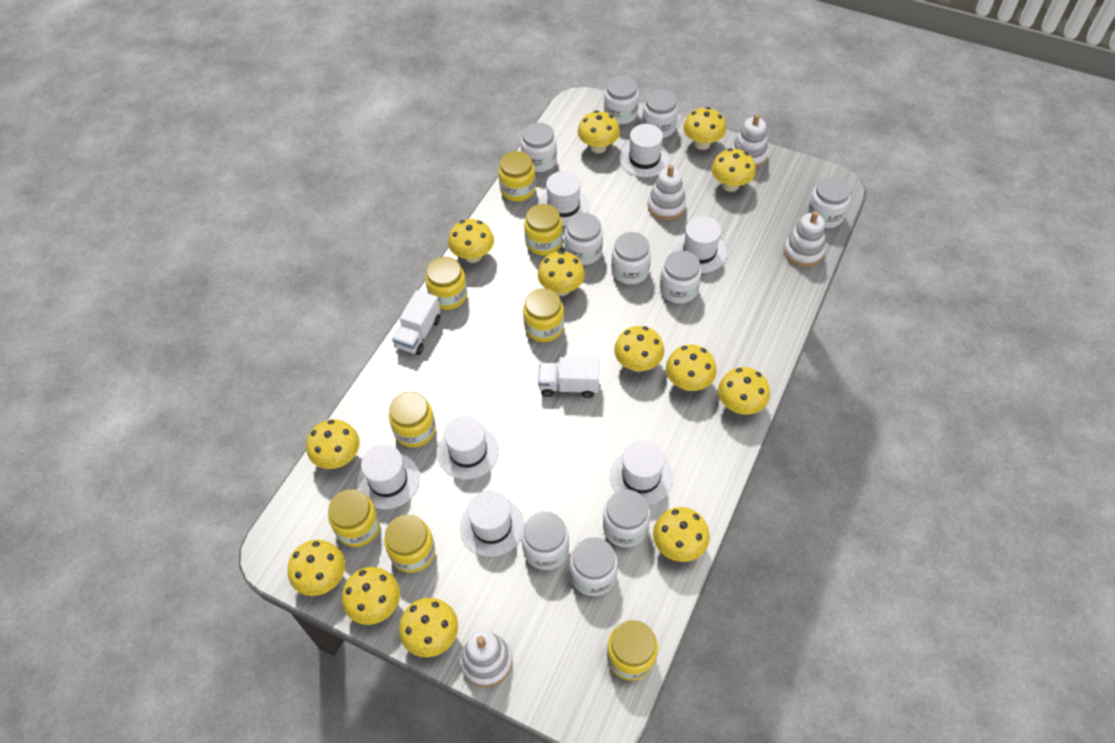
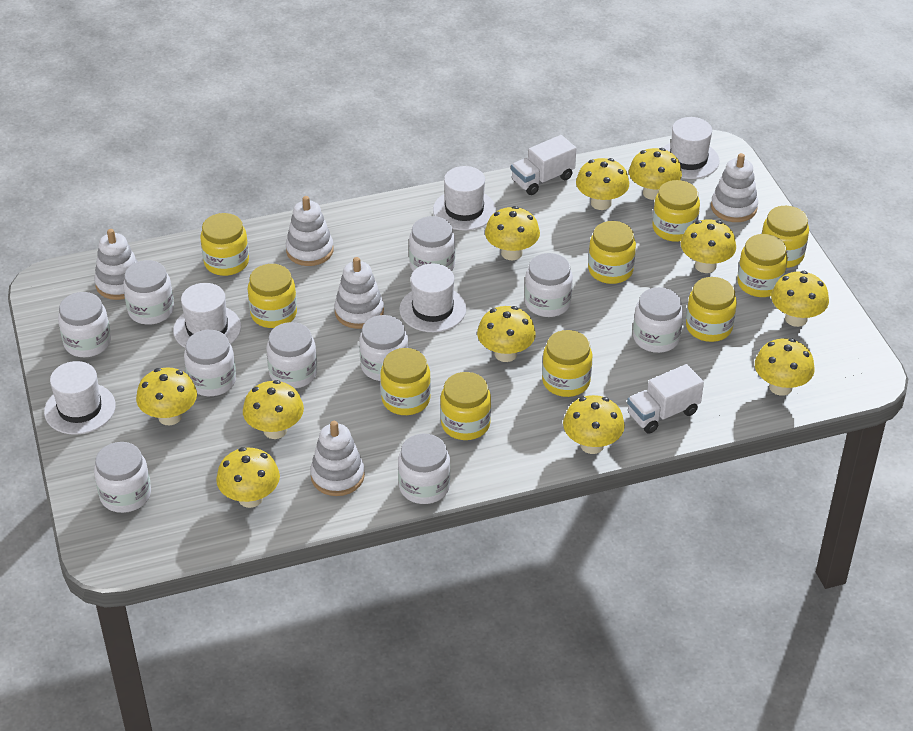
white hat: 7 -> 5
white stacking toy: 4 -> 5
yellow jar: 8 -> 10
yellow mushroom: 13 -> 11

